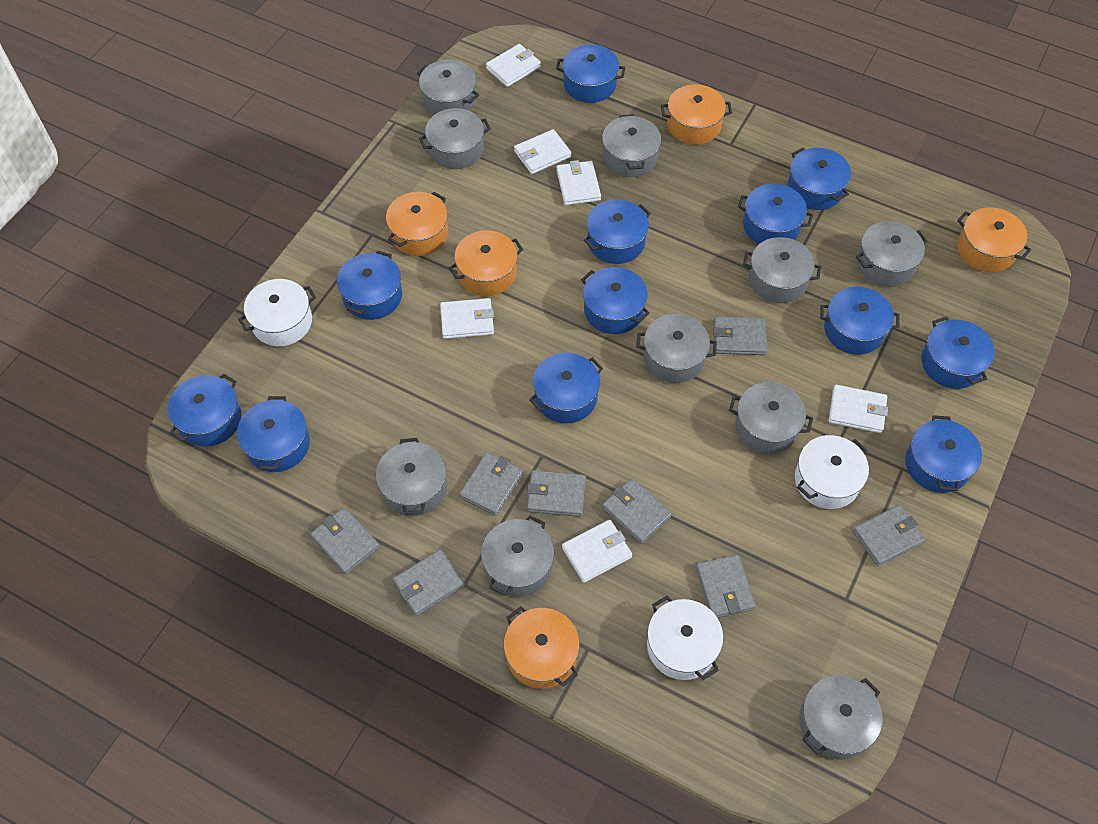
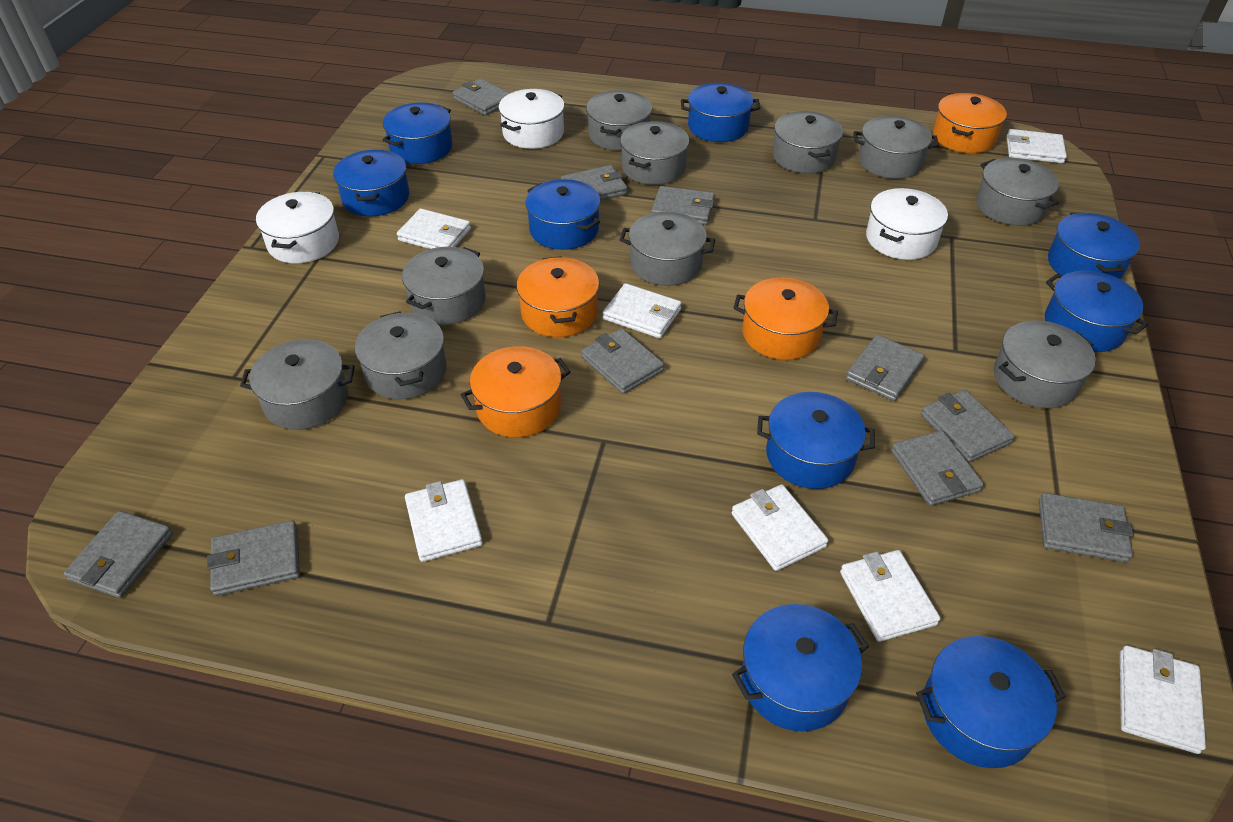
blue pot: 12 -> 9
grey wallet: 8 -> 10
orange pot: 5 -> 4
white wallet: 6 -> 7

